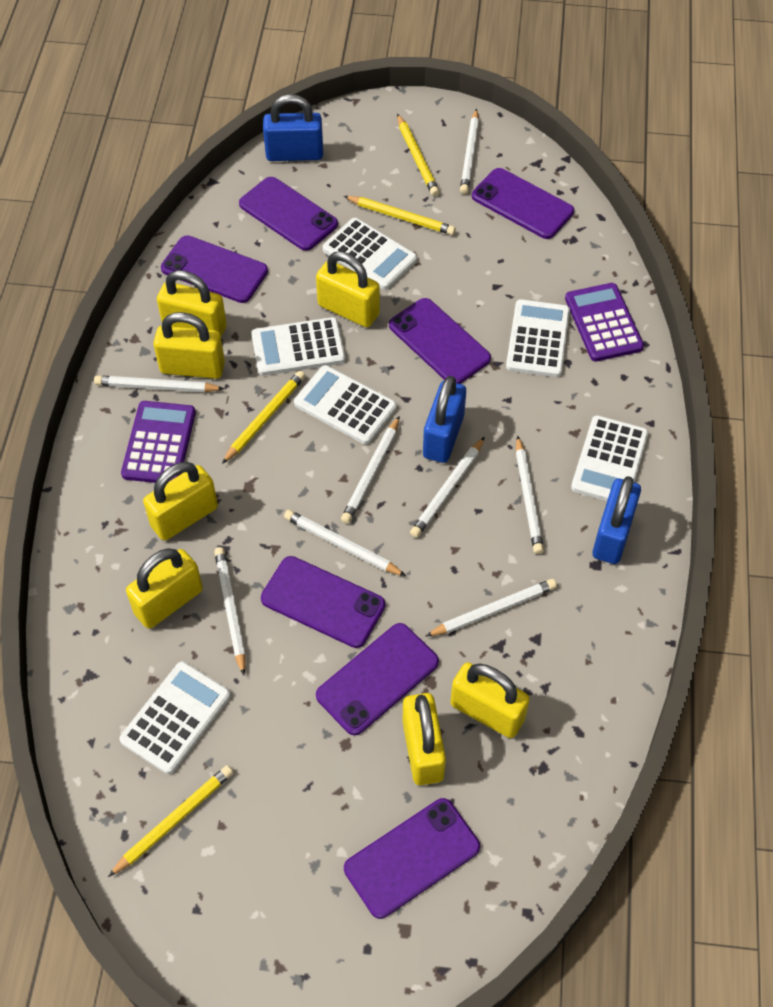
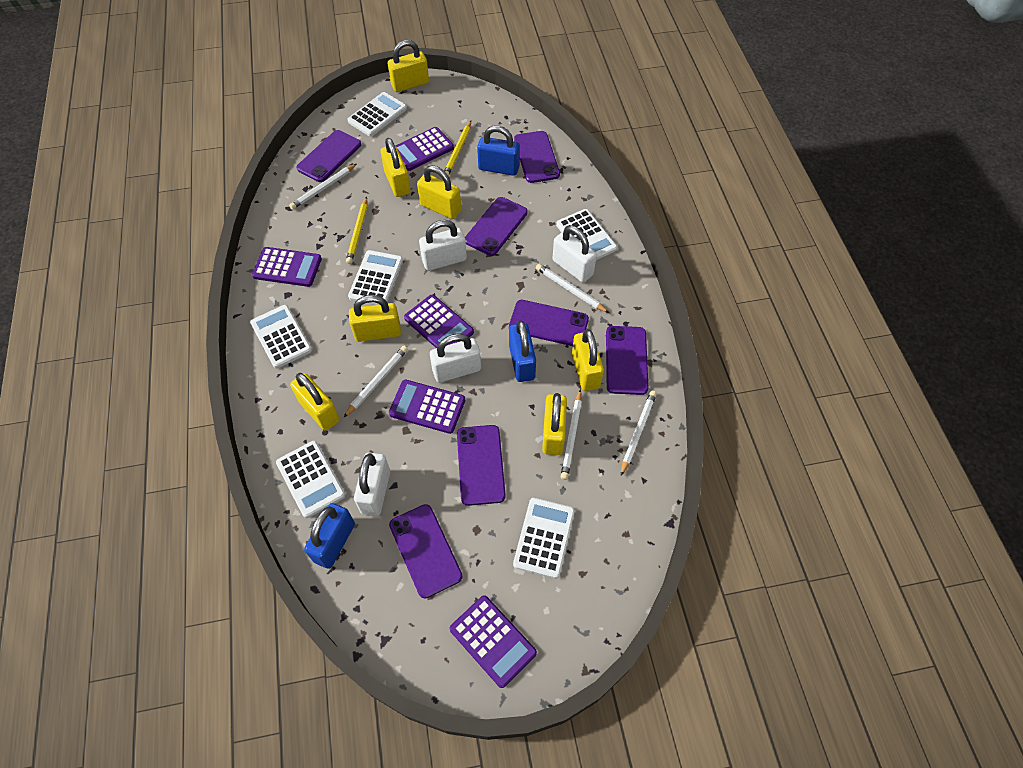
purple calculator: 2 -> 5
white padlock: 0 -> 4
white pencil: 8 -> 5
yellow pencil: 4 -> 2

